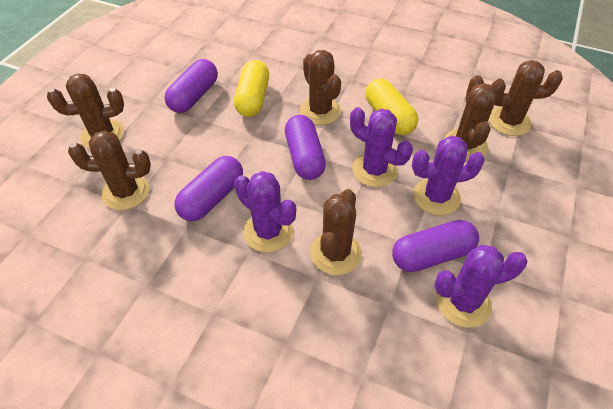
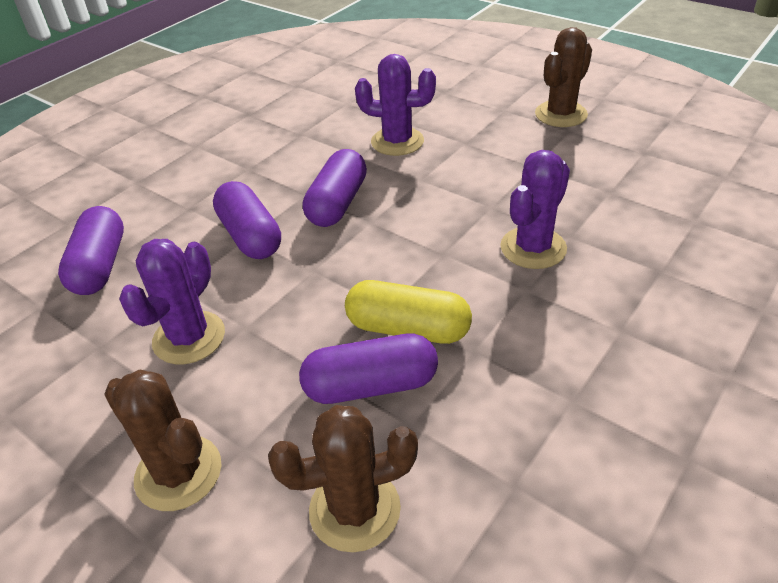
brown cactus: 6 -> 3
purple cactus: 4 -> 3
yellow capsule: 2 -> 1

